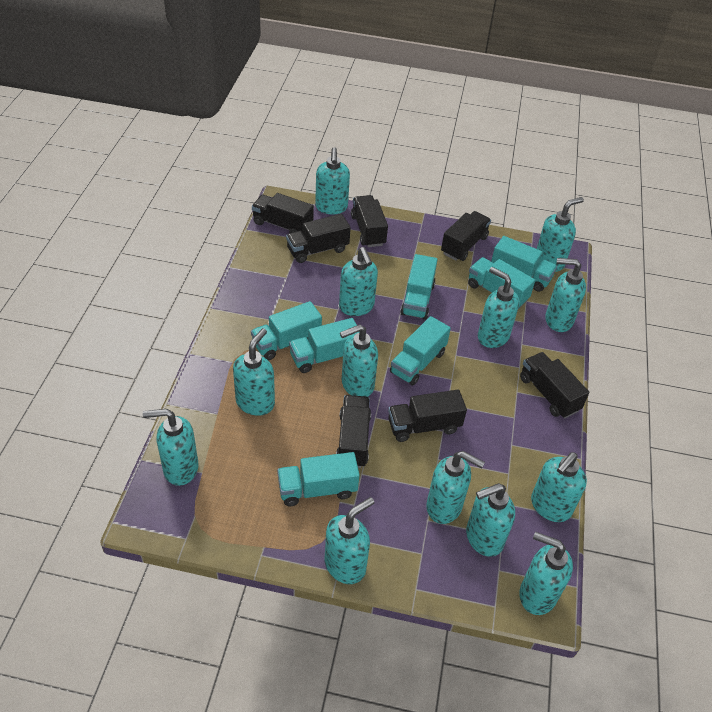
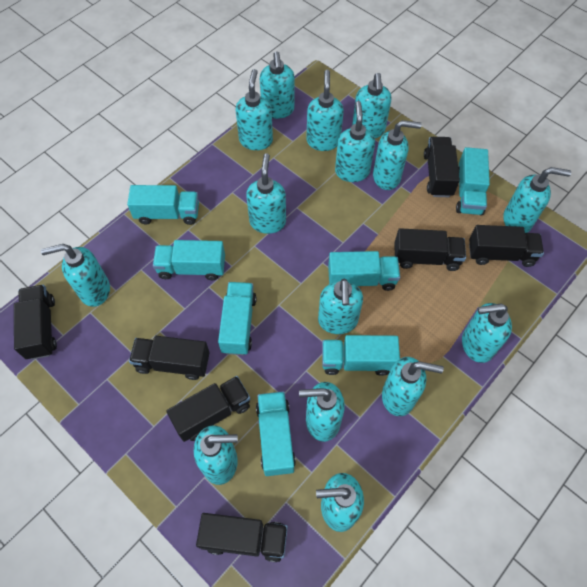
turquoise soap dispenser: 13 -> 15

